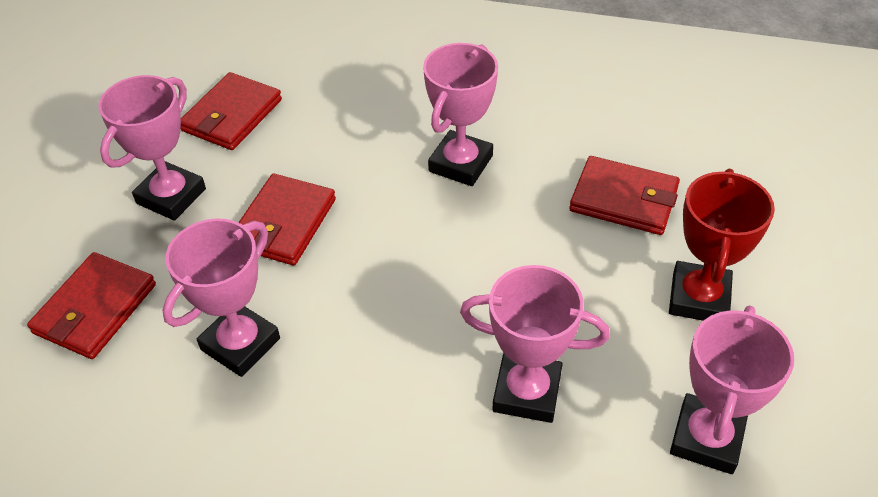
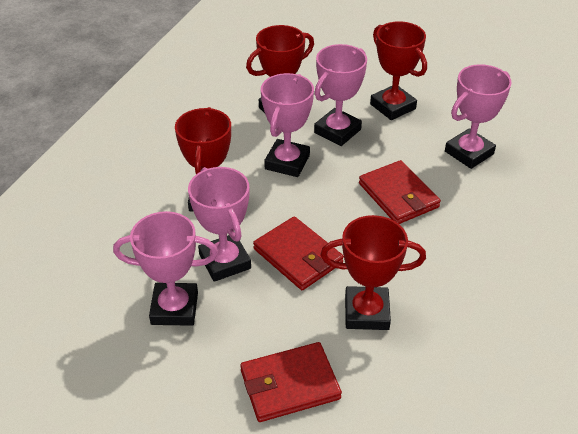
red trophy: 1 -> 4
red wallet: 4 -> 3

